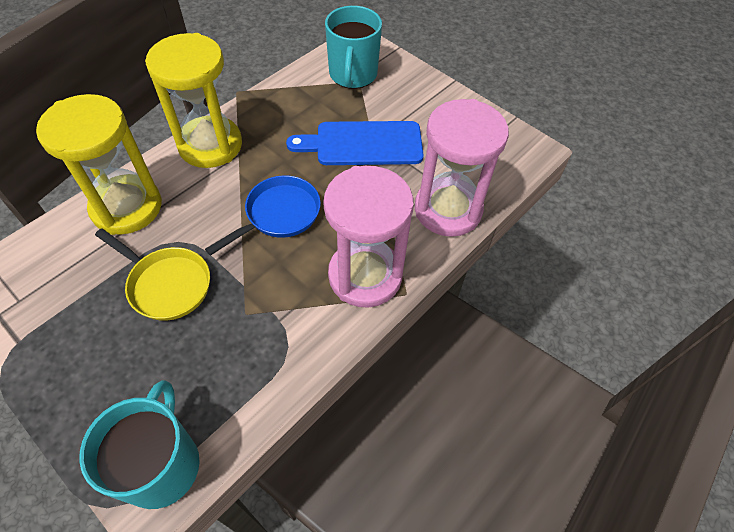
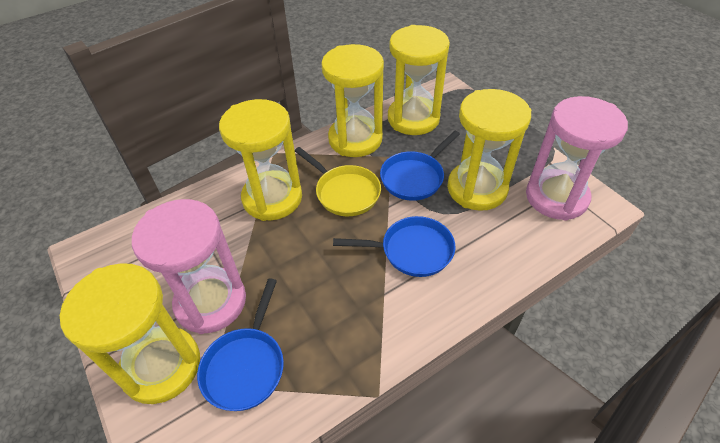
blue cutting board: 1 -> 0
blue pan: 1 -> 3
turquoise mug: 2 -> 0
yellow hourglass: 2 -> 5

